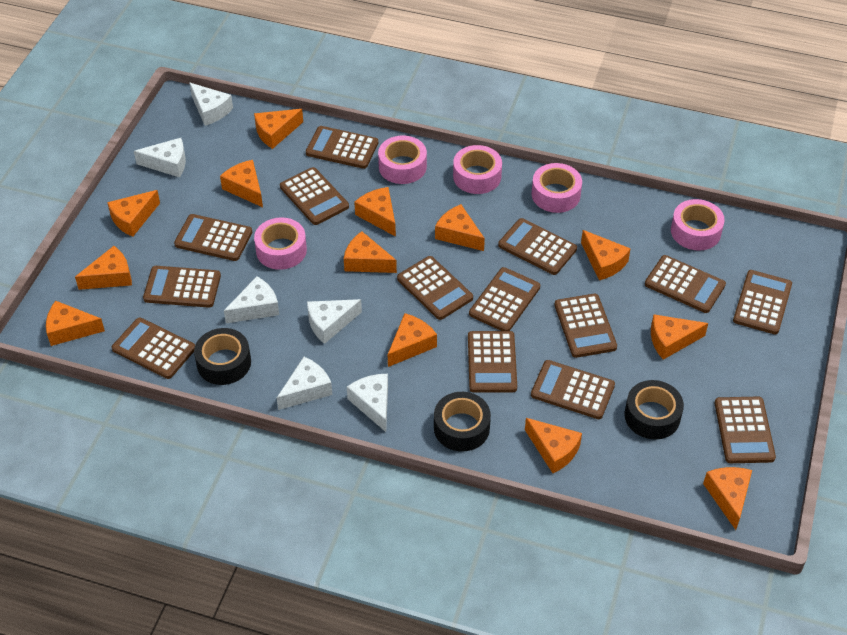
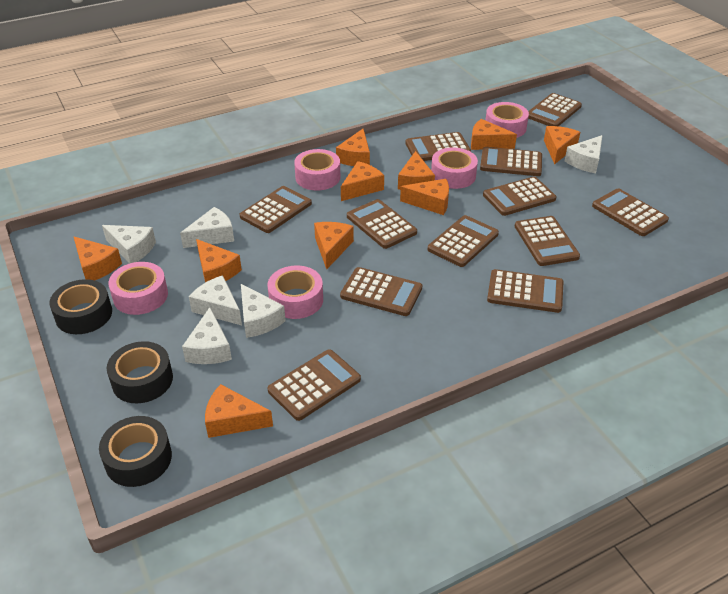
brown calculator: 14 -> 12
orange cheese: 13 -> 10

